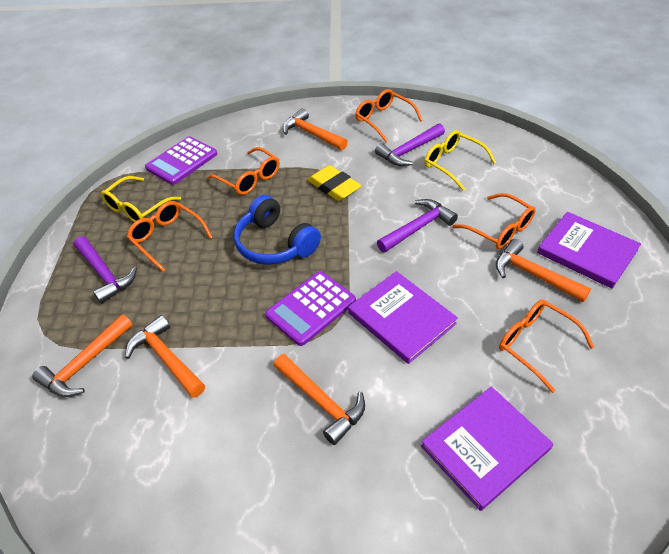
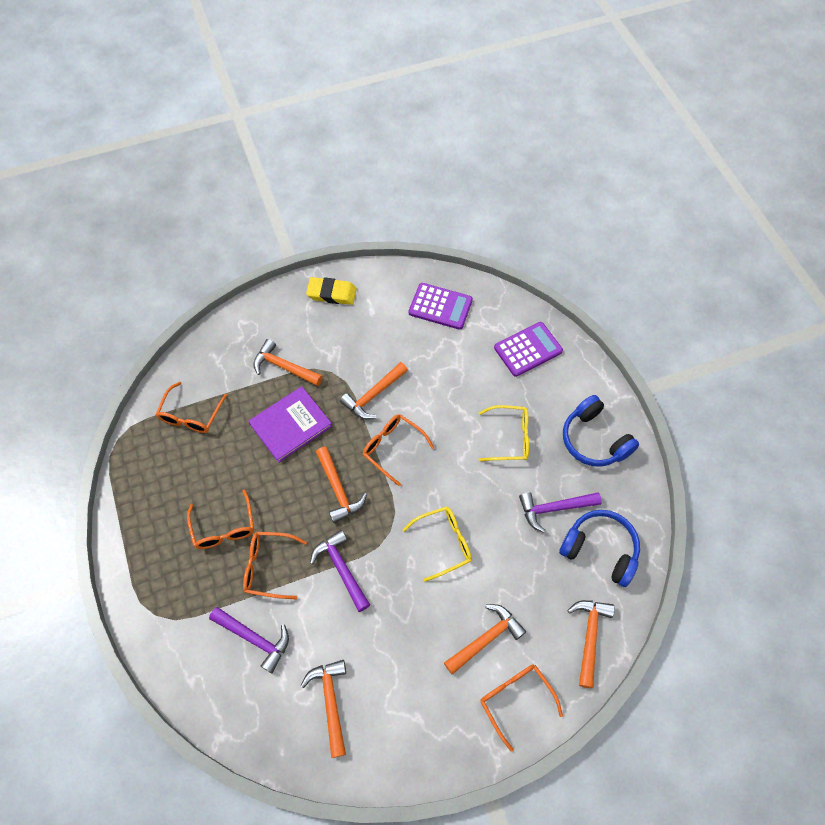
blue headphones: 1 -> 2
orange hammer: 5 -> 6
purple book: 3 -> 1

